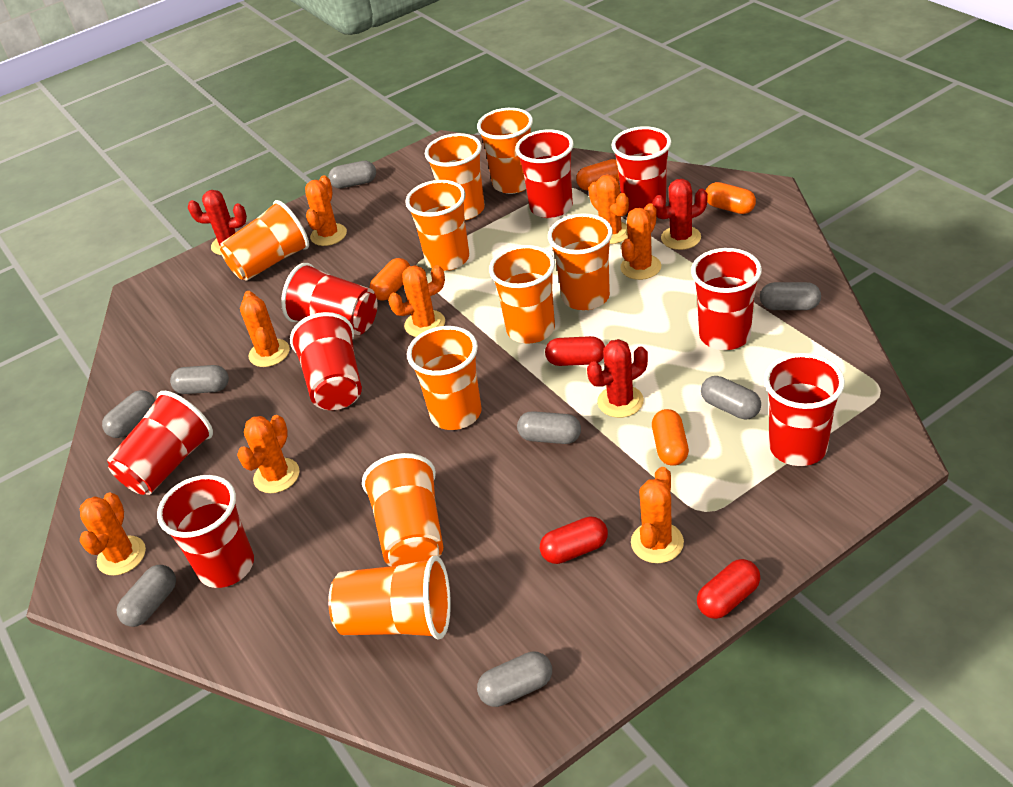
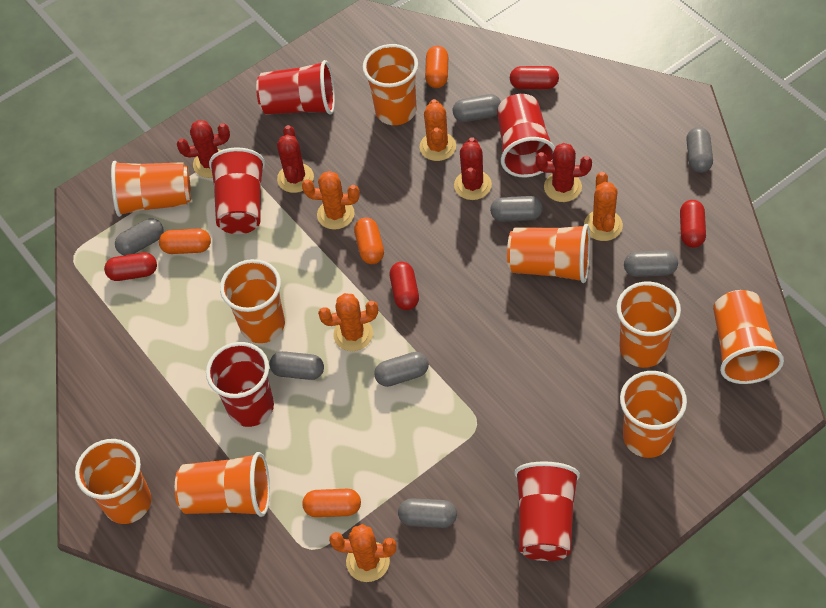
orange cactus: 8 -> 5
red cactus: 3 -> 4
red capsule: 3 -> 4
red cup: 8 -> 5

